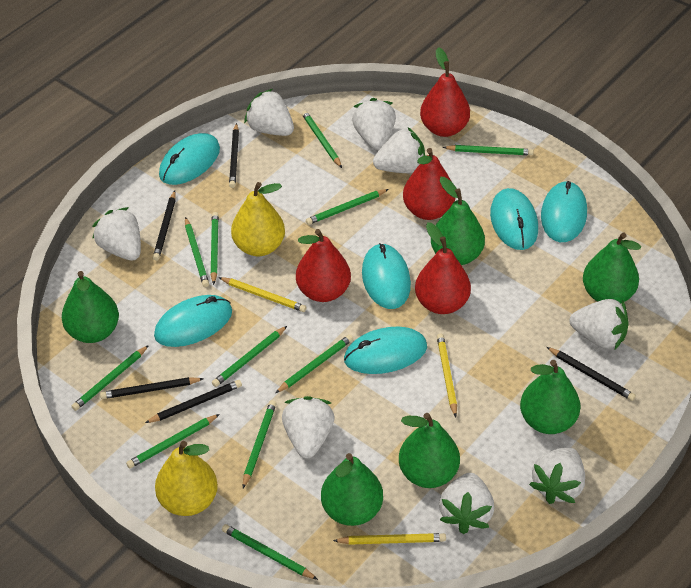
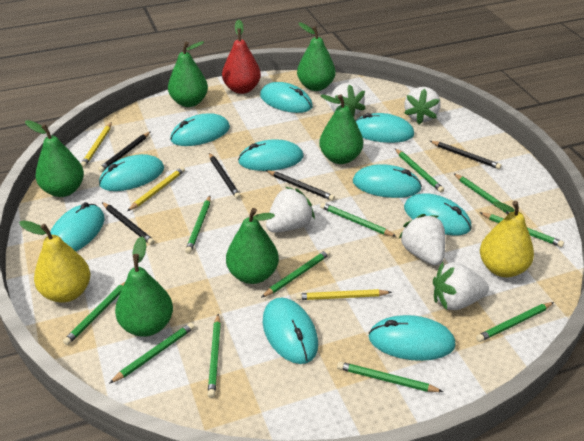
red pear: 4 -> 1
turquoise mouse: 6 -> 10
white strawberry: 8 -> 5

